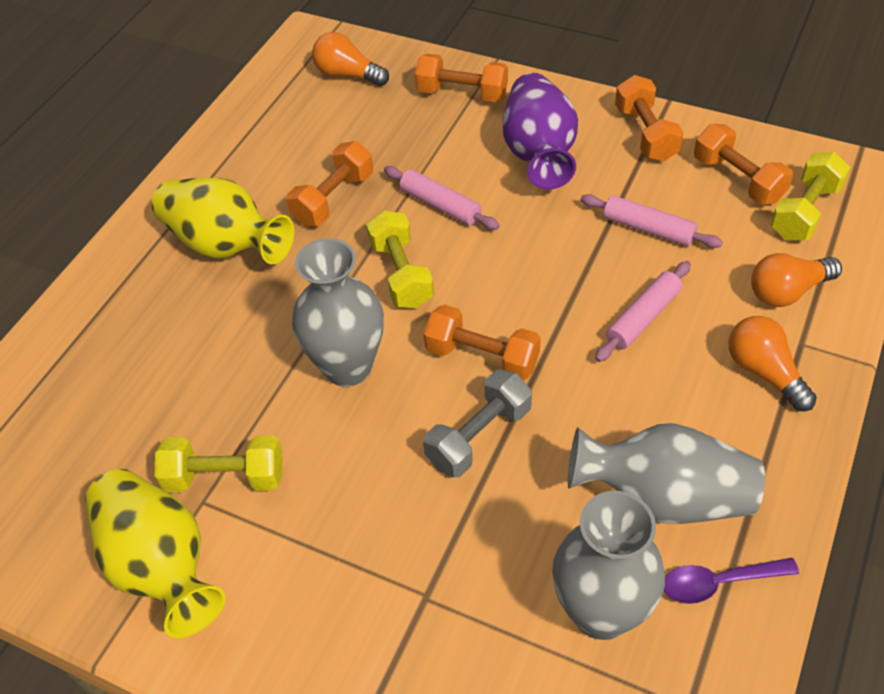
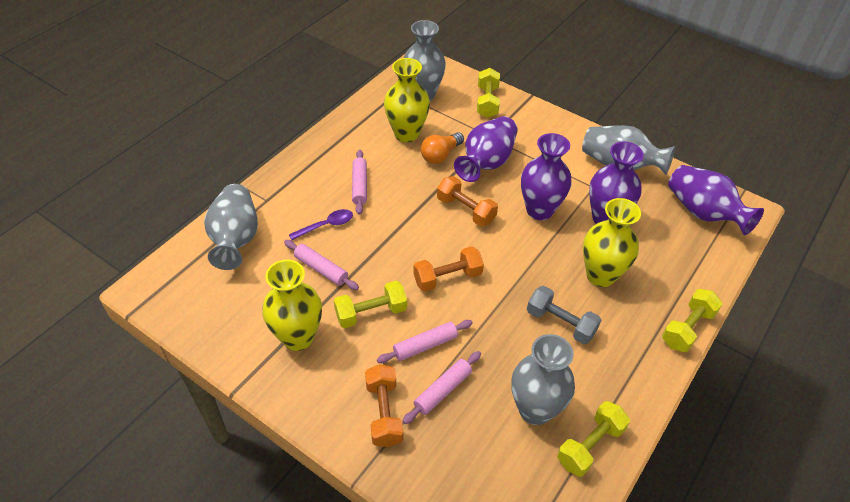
grey vase: 3 -> 4
orange dumbbell: 5 -> 3
orange light bulb: 3 -> 1
pink rolling pin: 3 -> 4
purple vase: 1 -> 4
yellow dumbbell: 3 -> 4
yellow vase: 2 -> 3

